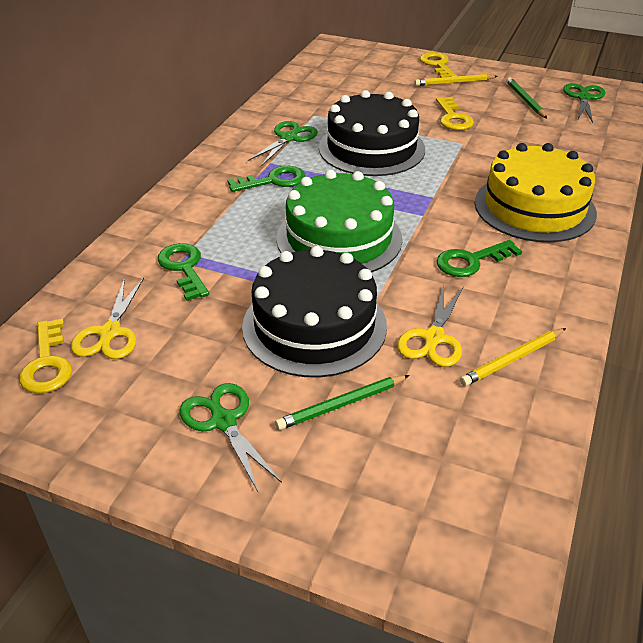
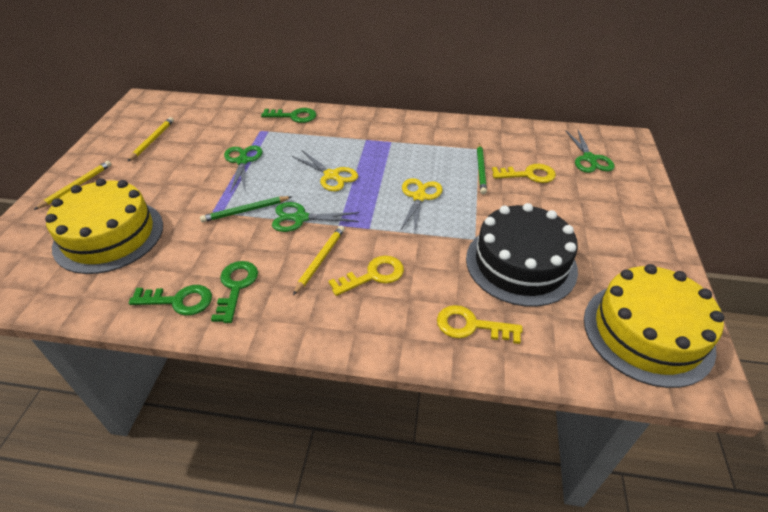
black cake: 2 -> 1
green cake: 1 -> 0
yellow cake: 1 -> 2
yellow pencil: 2 -> 3

